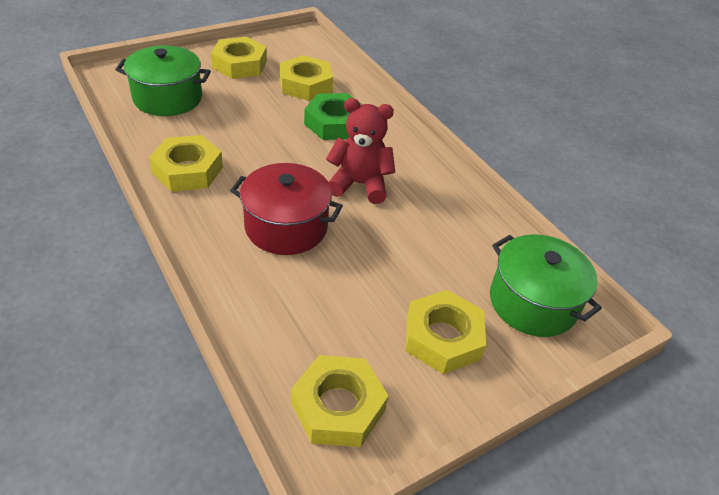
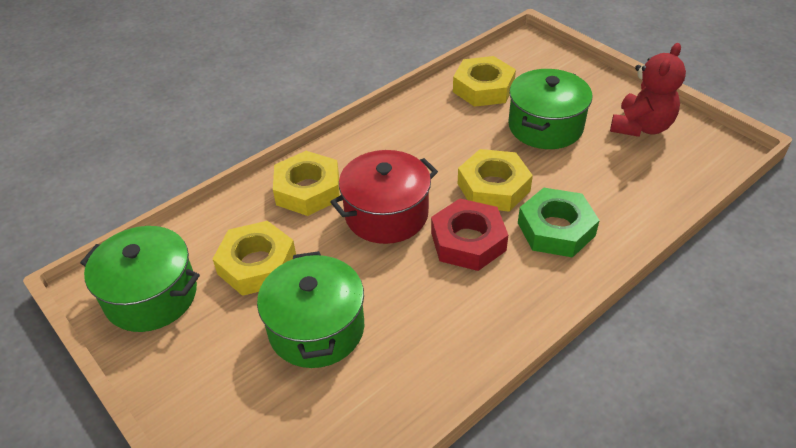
green pot: 2 -> 3
red nut: 0 -> 1
yellow nut: 5 -> 4

